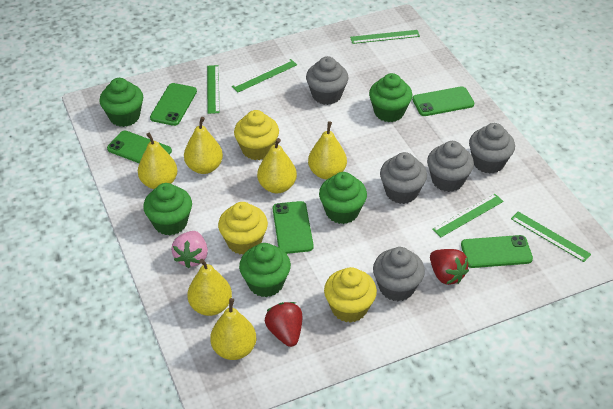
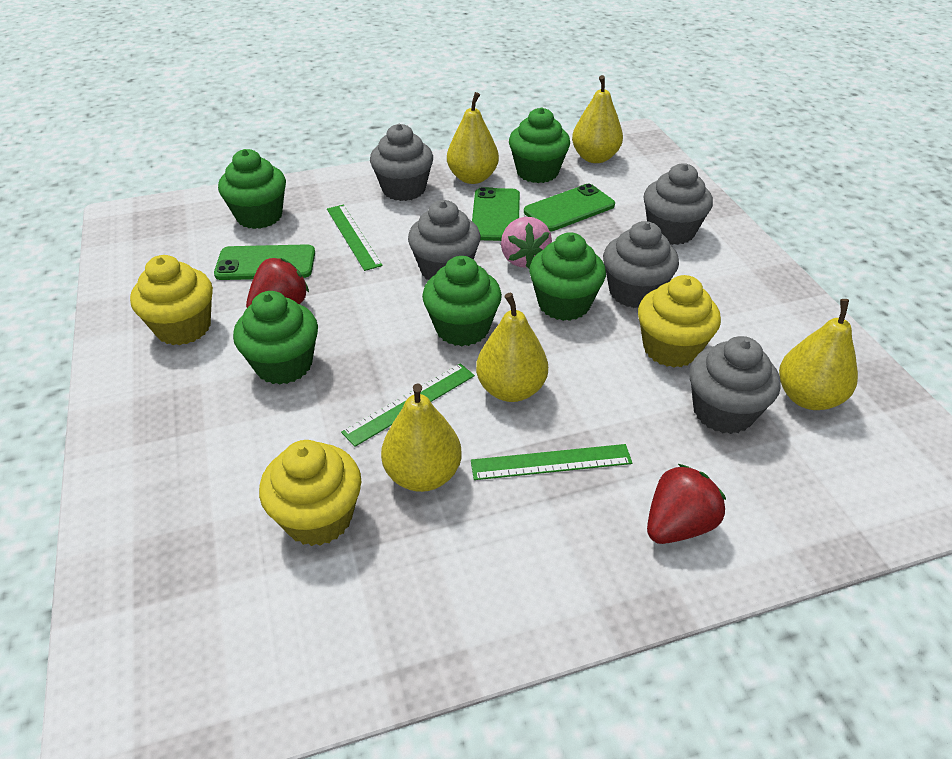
green phone: 5 -> 3
green ruler: 5 -> 3
yellow pear: 6 -> 5

